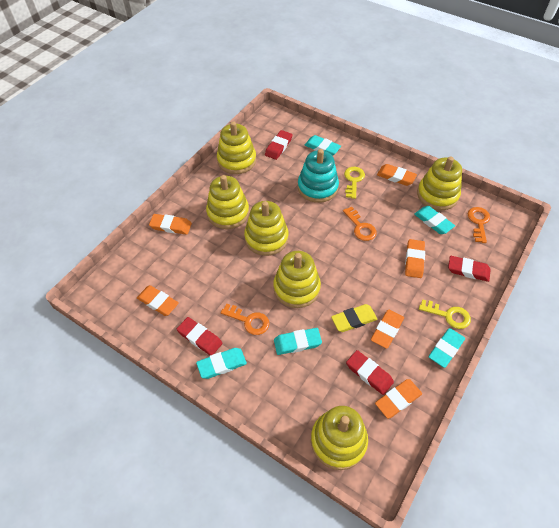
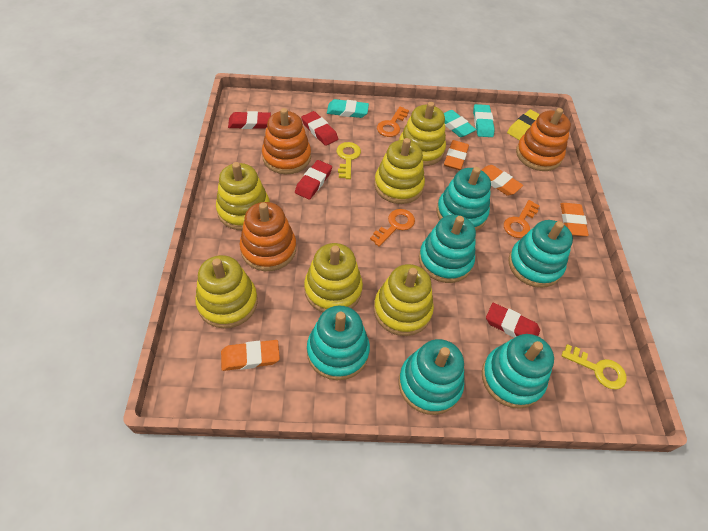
orange eraser: 6 -> 4
orange stacking toy: 0 -> 3
turquoise eraser: 5 -> 3
turquoise stacking toy: 1 -> 6

